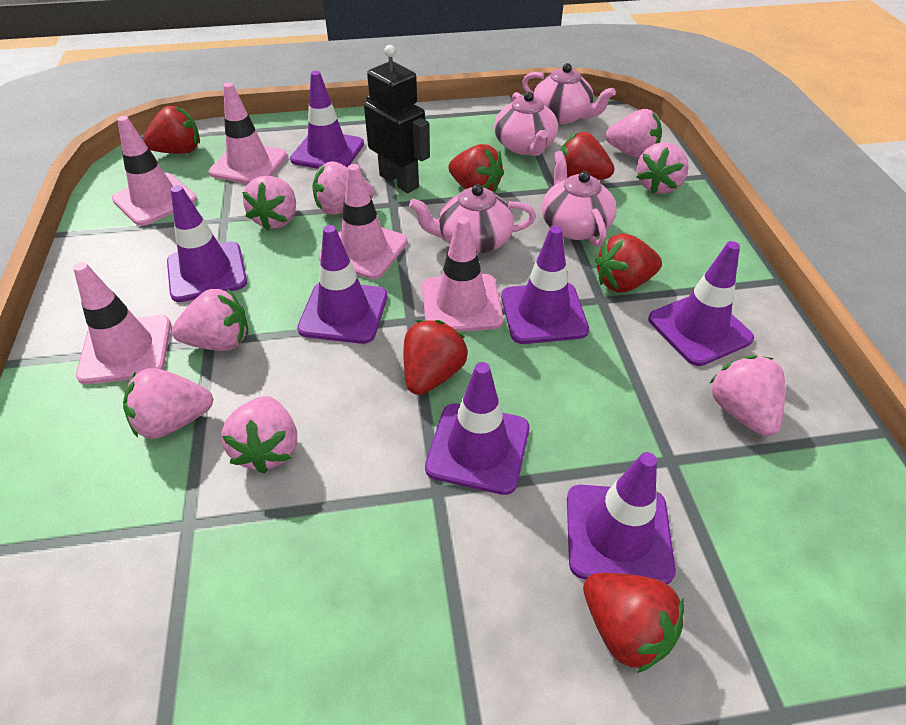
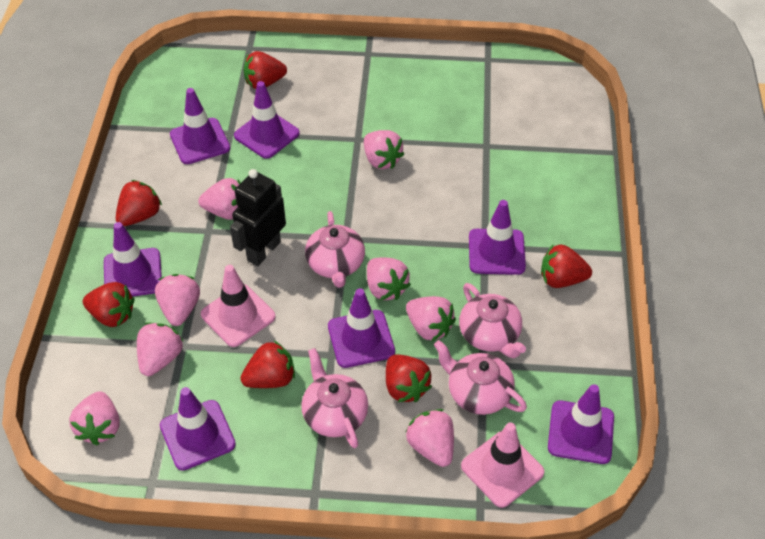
pink traffic cone: 5 -> 2

